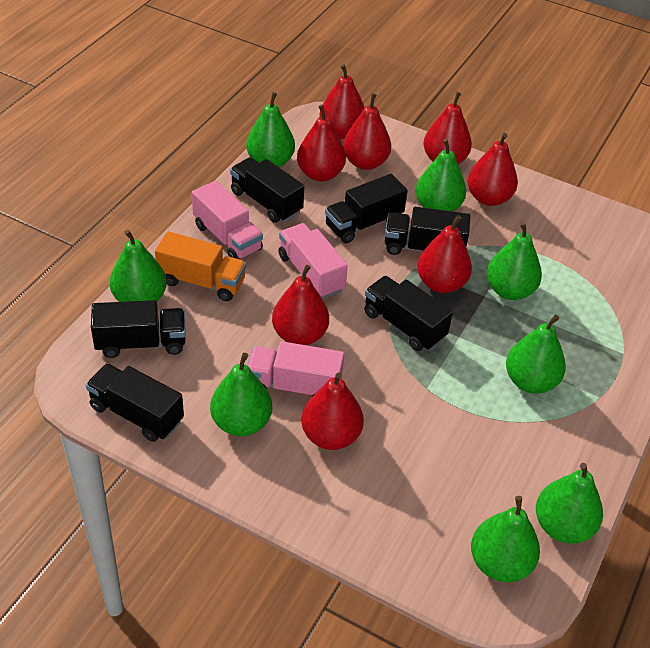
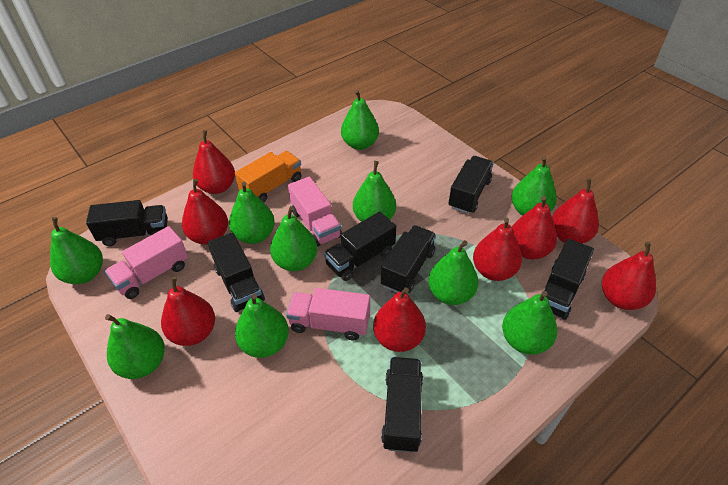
black truck: 6 -> 7
green pear: 8 -> 10

